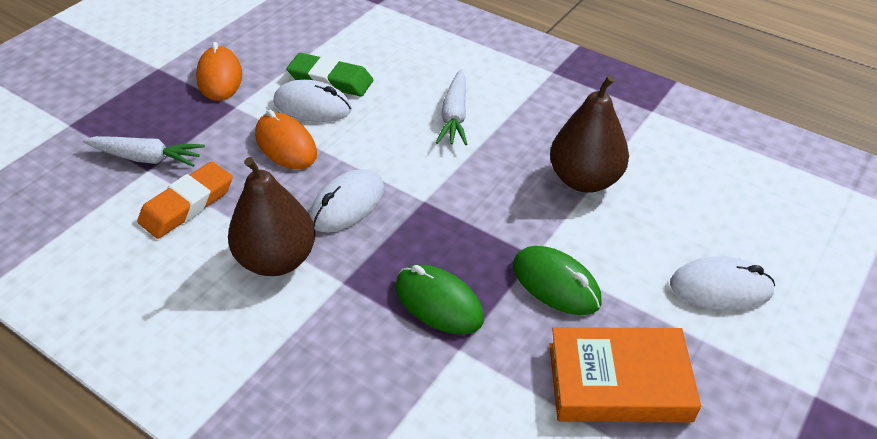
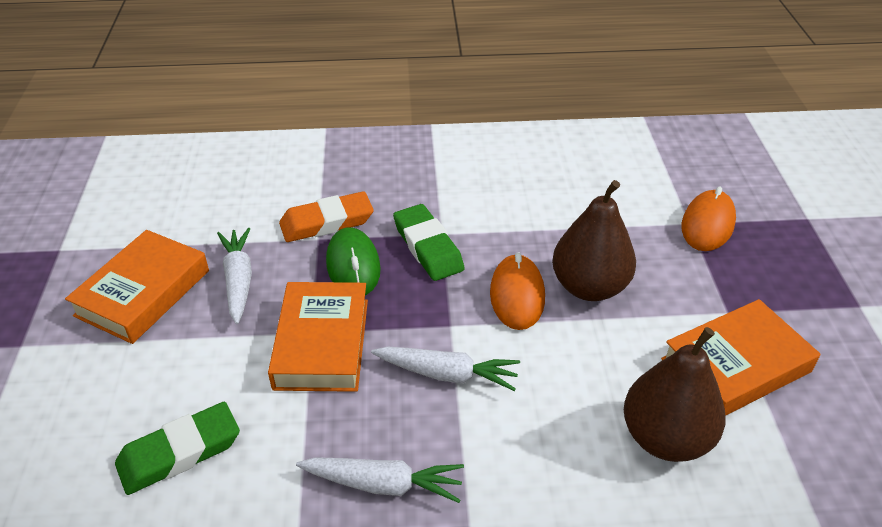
green eraser: 1 -> 2
green mouse: 2 -> 1
orange book: 1 -> 3
white carrot: 2 -> 3
white mouse: 3 -> 0

